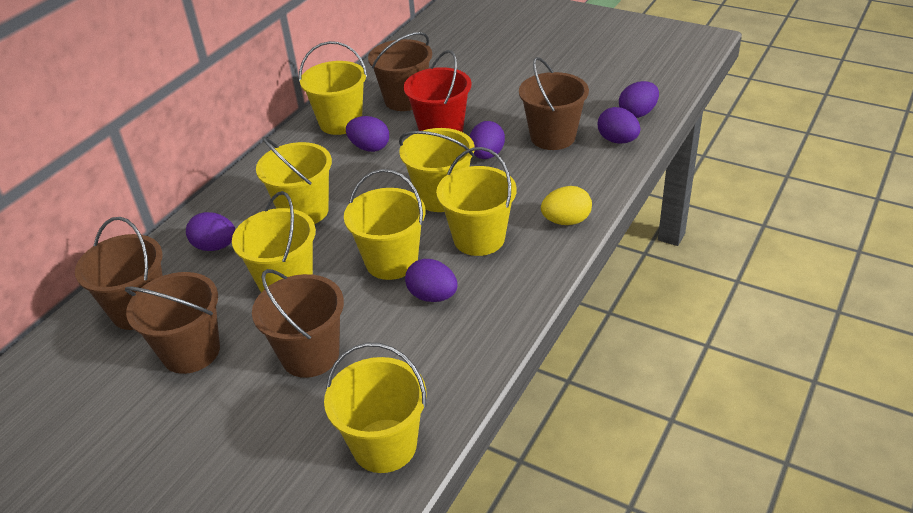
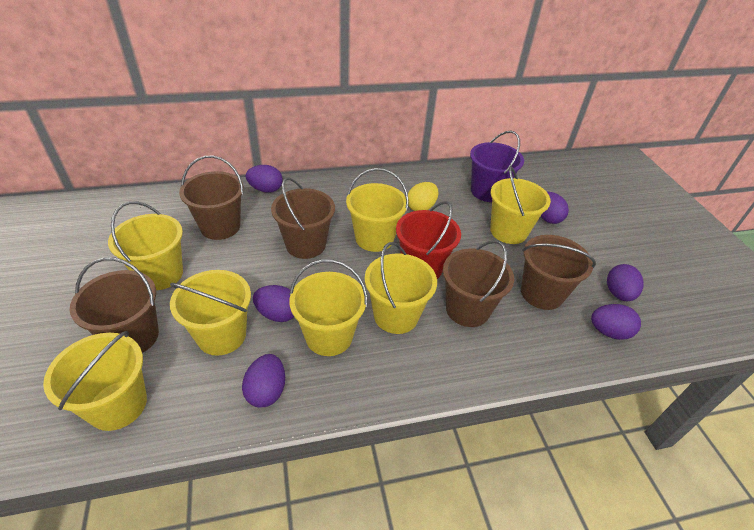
purple bucket: 0 -> 1

